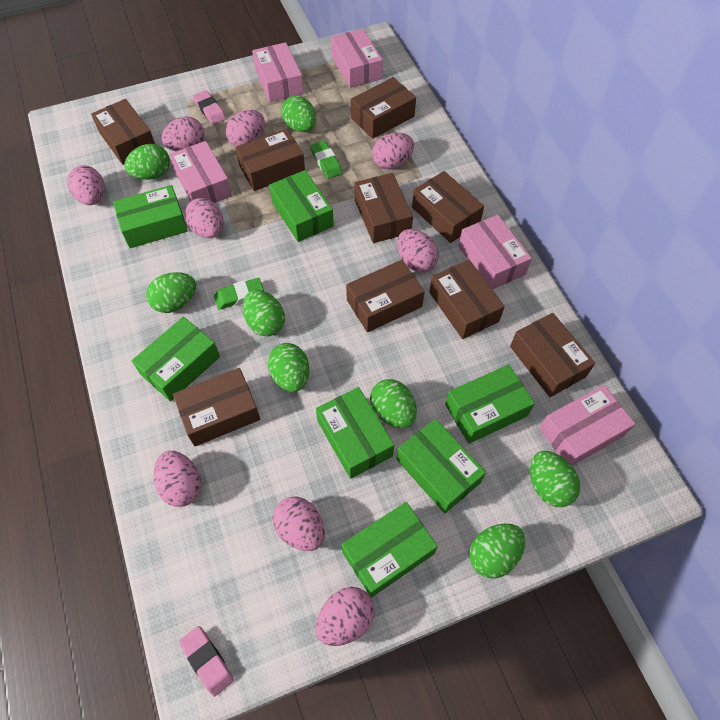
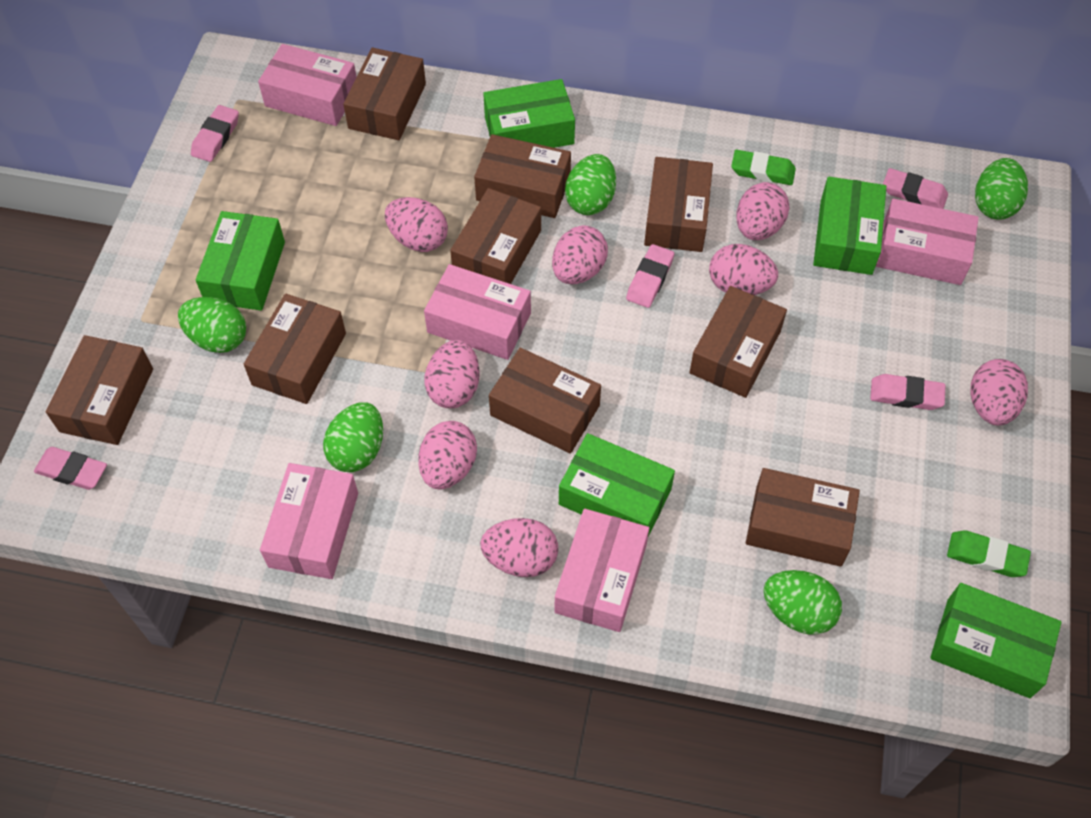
green box: 7 -> 5
green egg: 8 -> 5
pink egg: 9 -> 8
pink eraser: 2 -> 5

